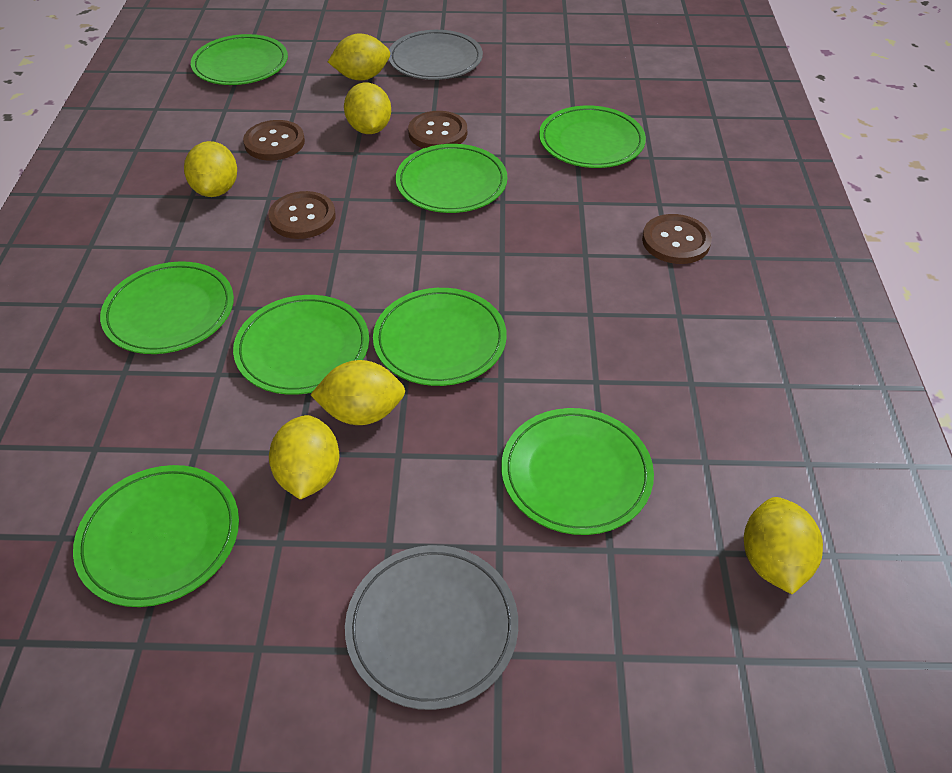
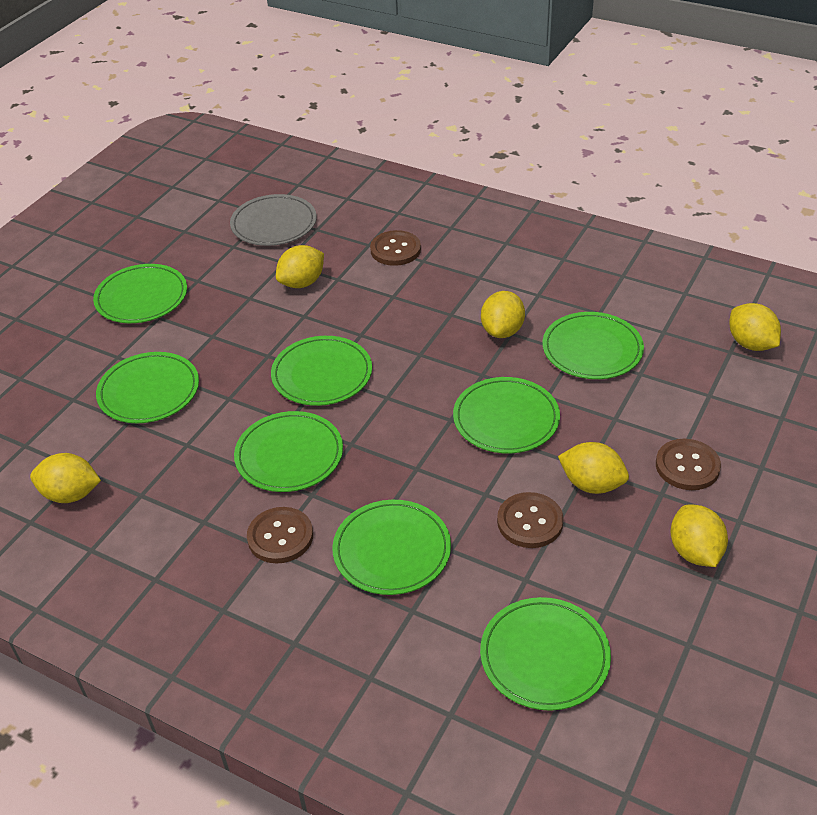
grey plate: 2 -> 1

